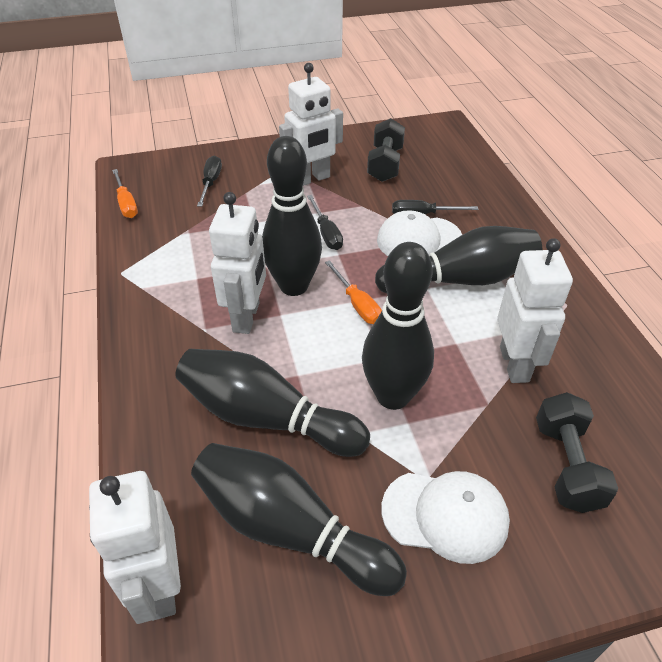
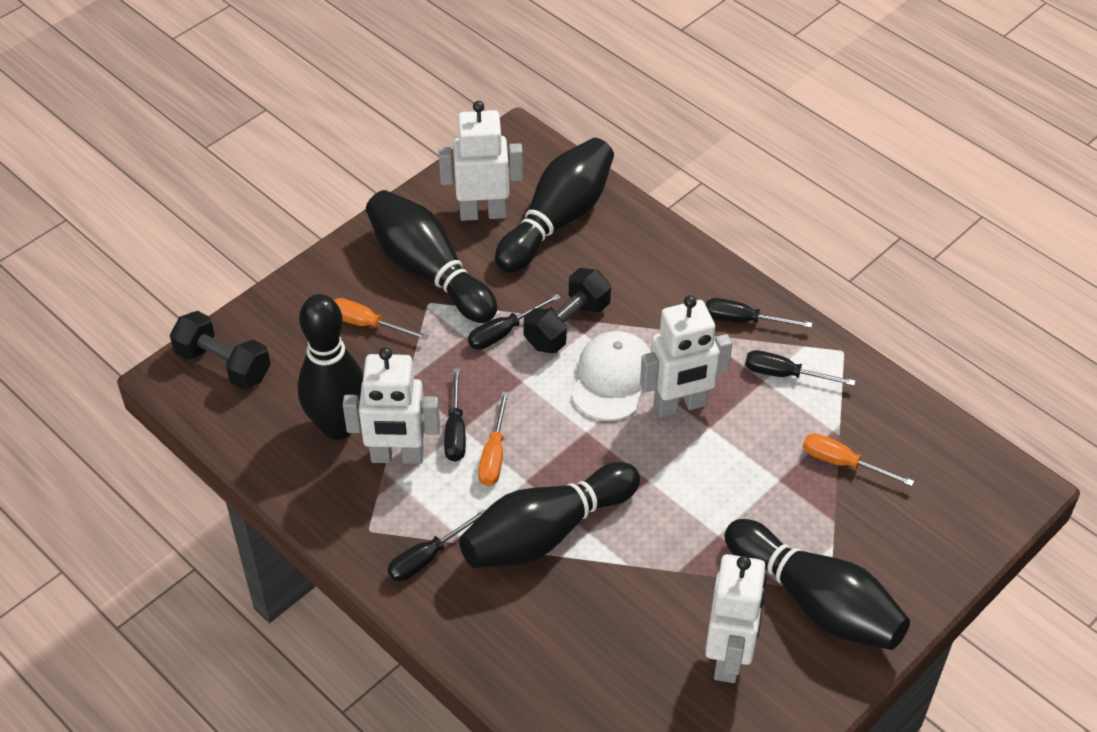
black screwdriver: 3 -> 5
orange screwdriver: 2 -> 3
white cap: 2 -> 1

